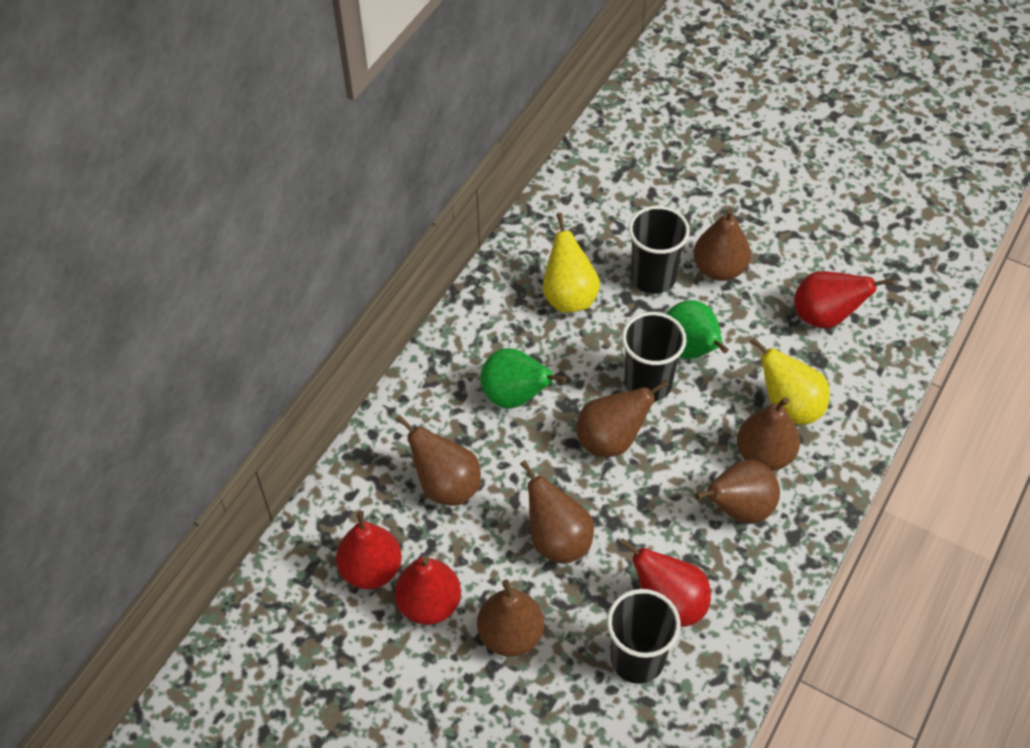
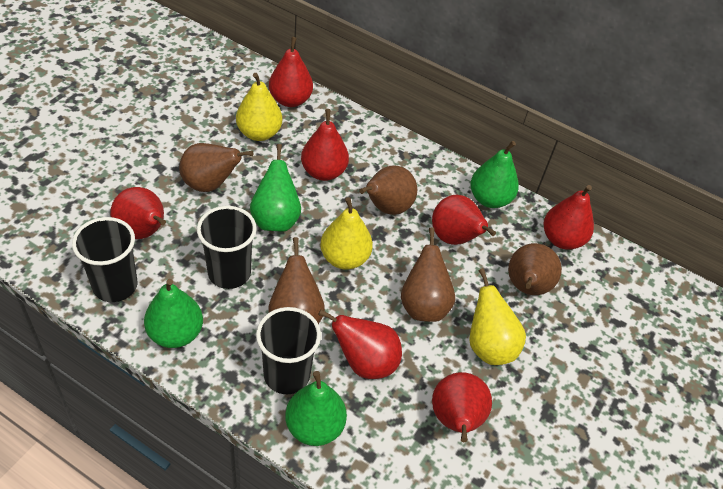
brown pear: 7 -> 5
green pear: 2 -> 4
red pear: 4 -> 7
yellow pear: 2 -> 3

